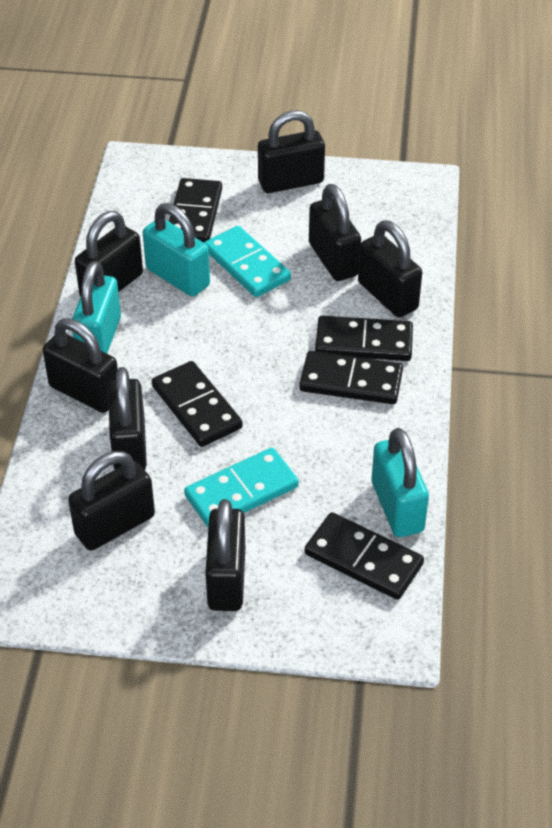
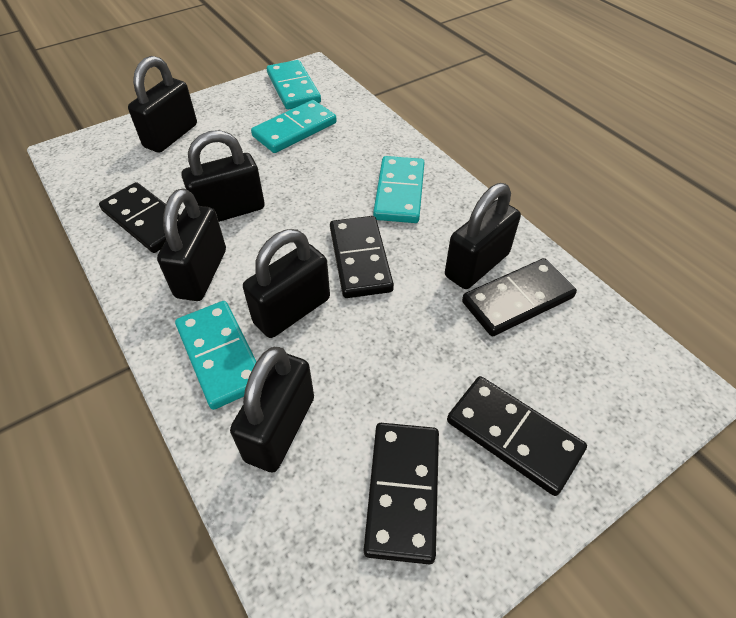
black padlock: 8 -> 6
turquoise domino: 2 -> 4
turquoise padlock: 3 -> 0

